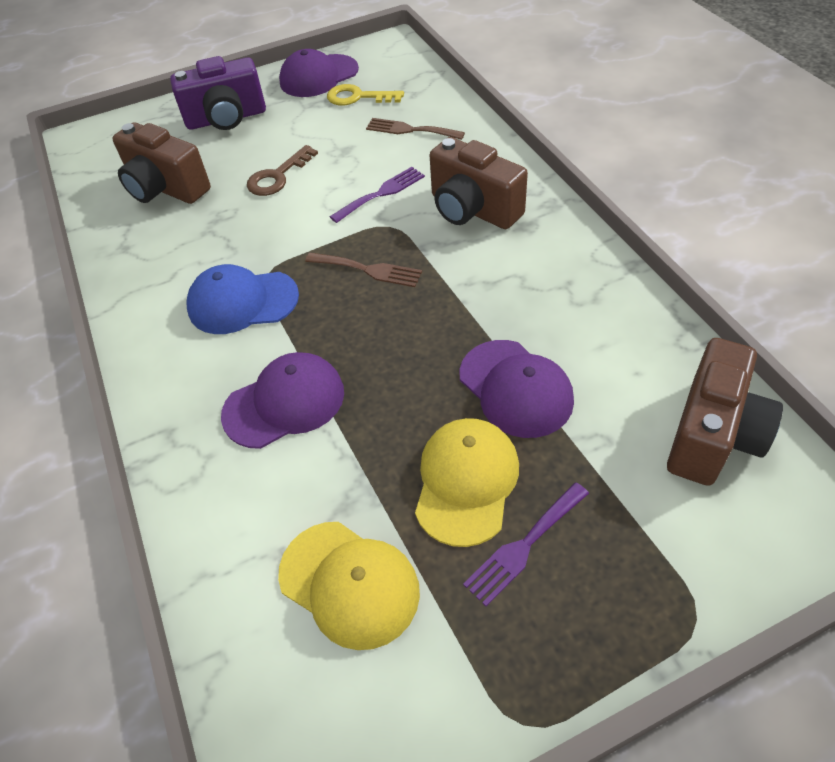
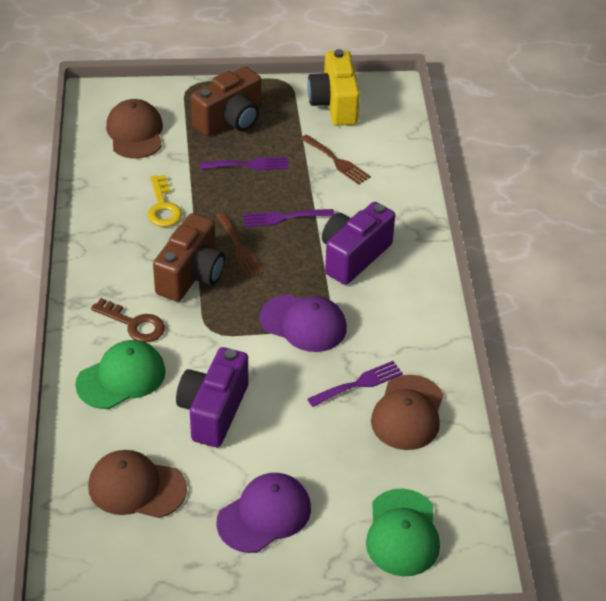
blue cap: 1 -> 0
brown camera: 3 -> 2
brown cap: 0 -> 3
green cap: 0 -> 2
purple camera: 1 -> 2
purple cap: 3 -> 2
purple fork: 2 -> 3
yellow camera: 0 -> 1
yellow cap: 2 -> 0

